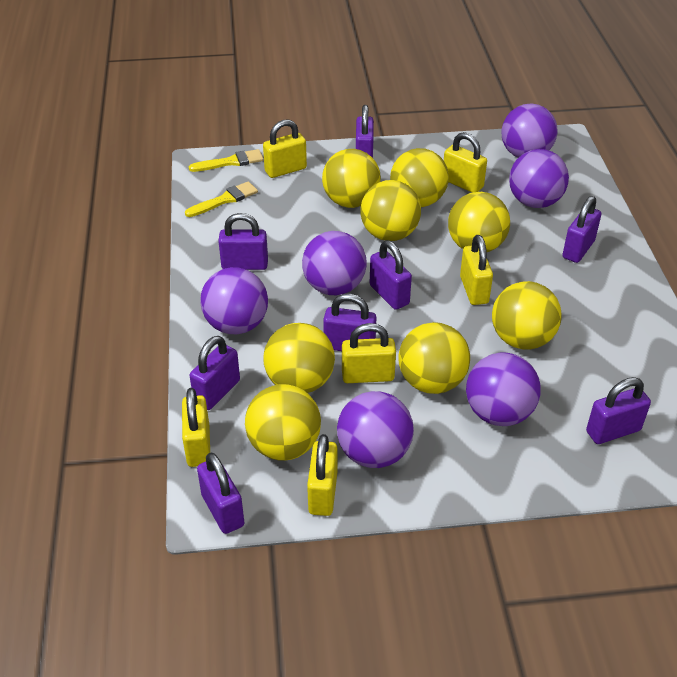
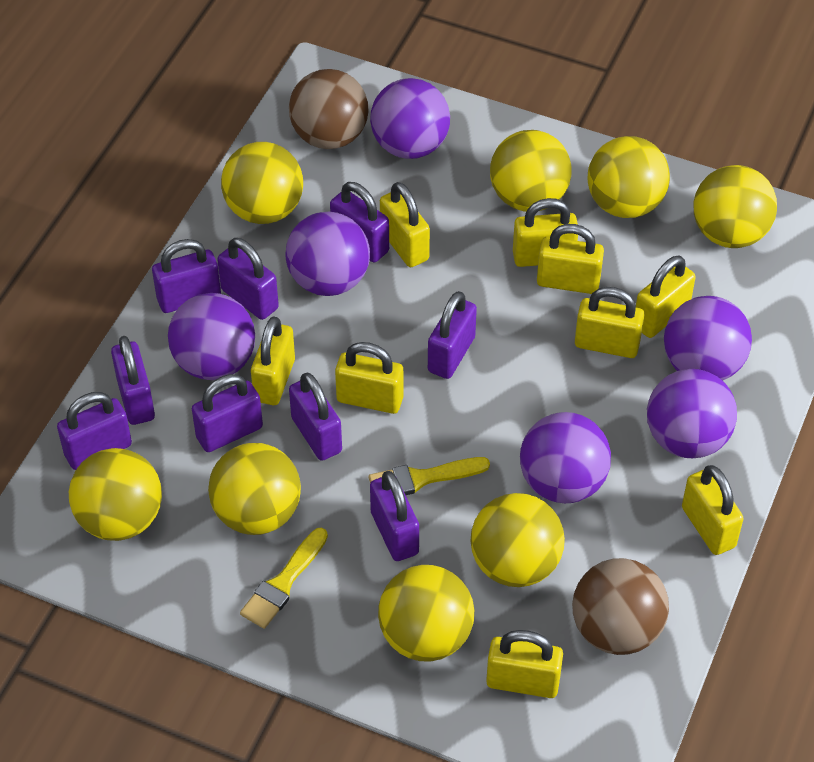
brown ball: 0 -> 2
purple padlock: 8 -> 9
yellow padlock: 6 -> 9

